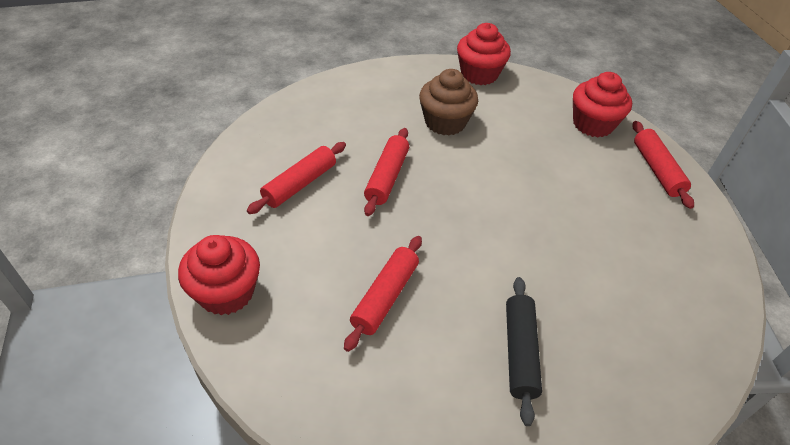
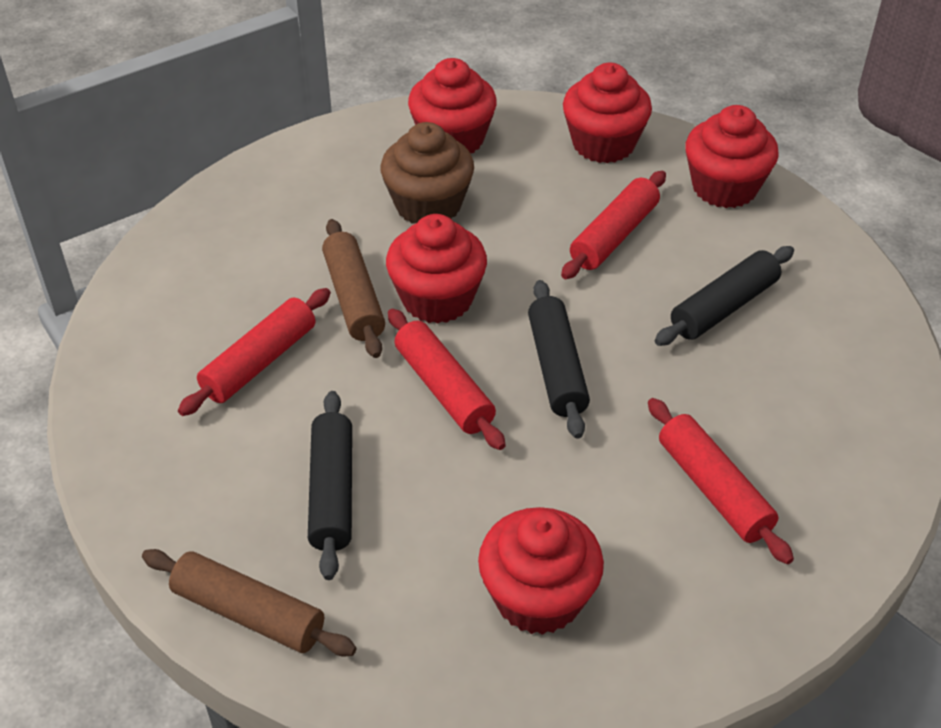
black rolling pin: 1 -> 3
brown rolling pin: 0 -> 2
red cupcake: 3 -> 5

